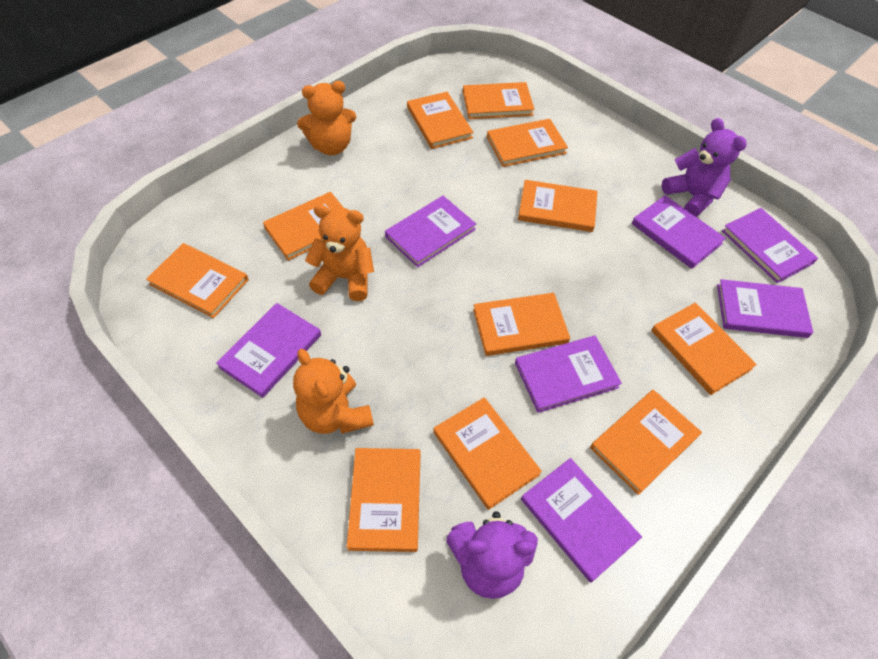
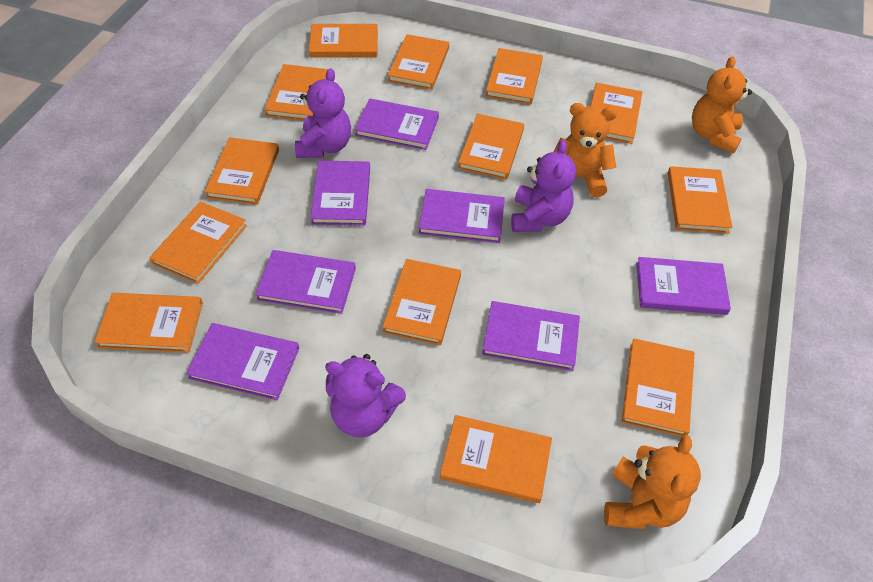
orange book: 11 -> 13
purple teddy bear: 2 -> 3

